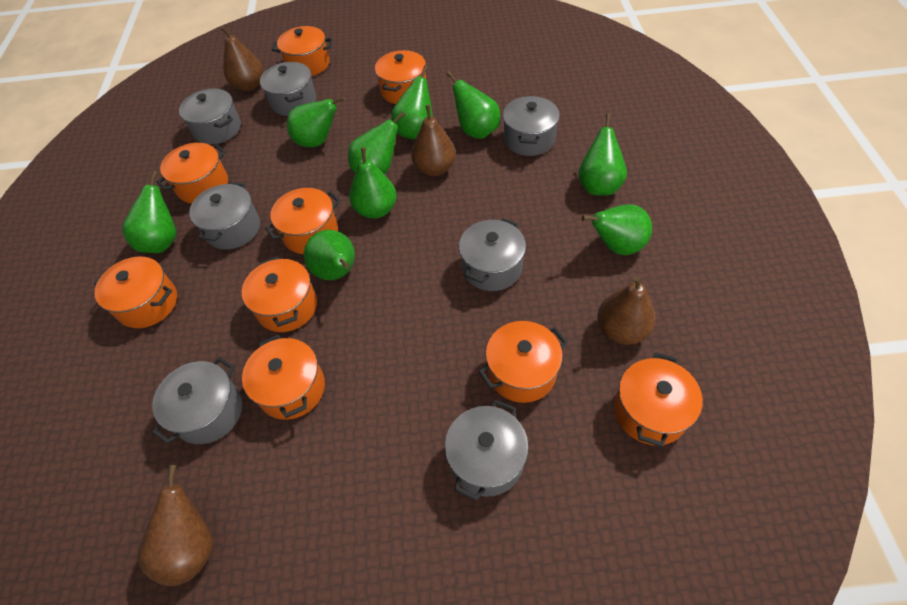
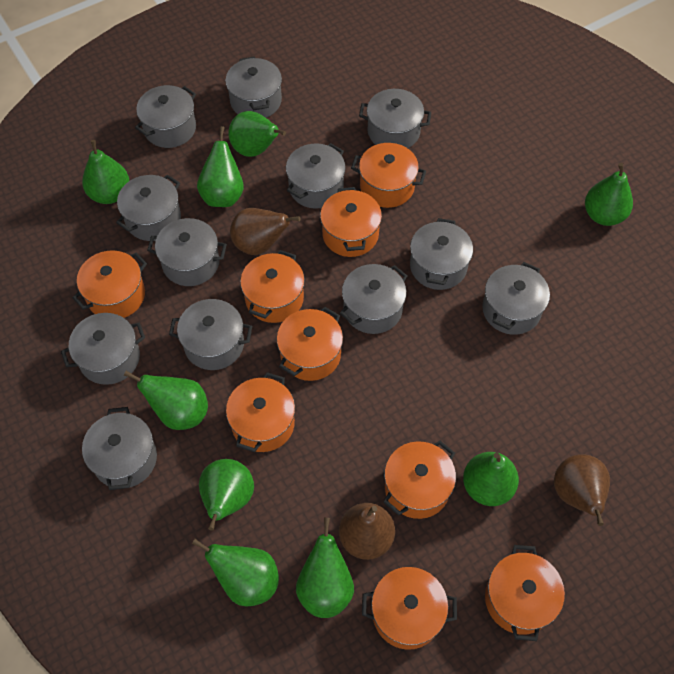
brown pear: 4 -> 3
grey pot: 7 -> 12

